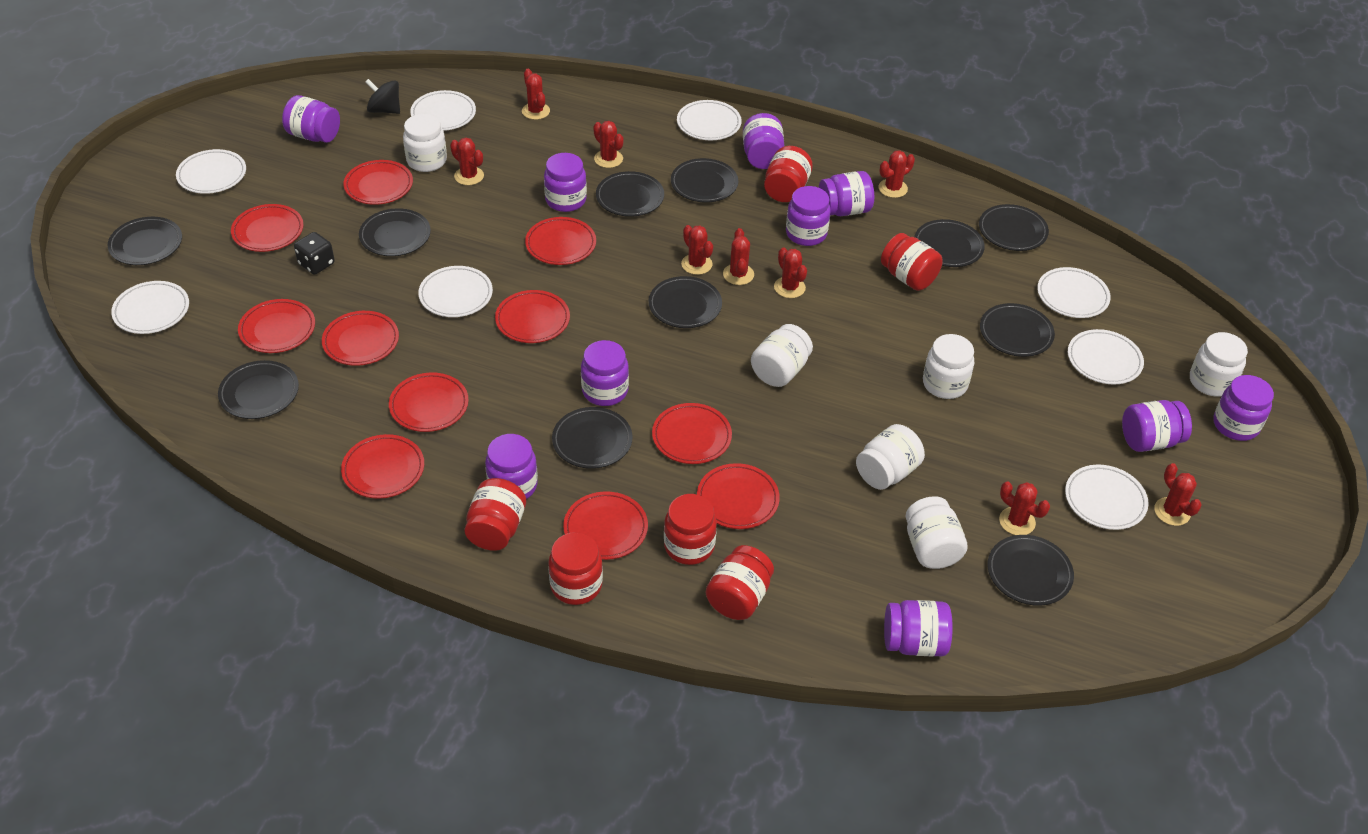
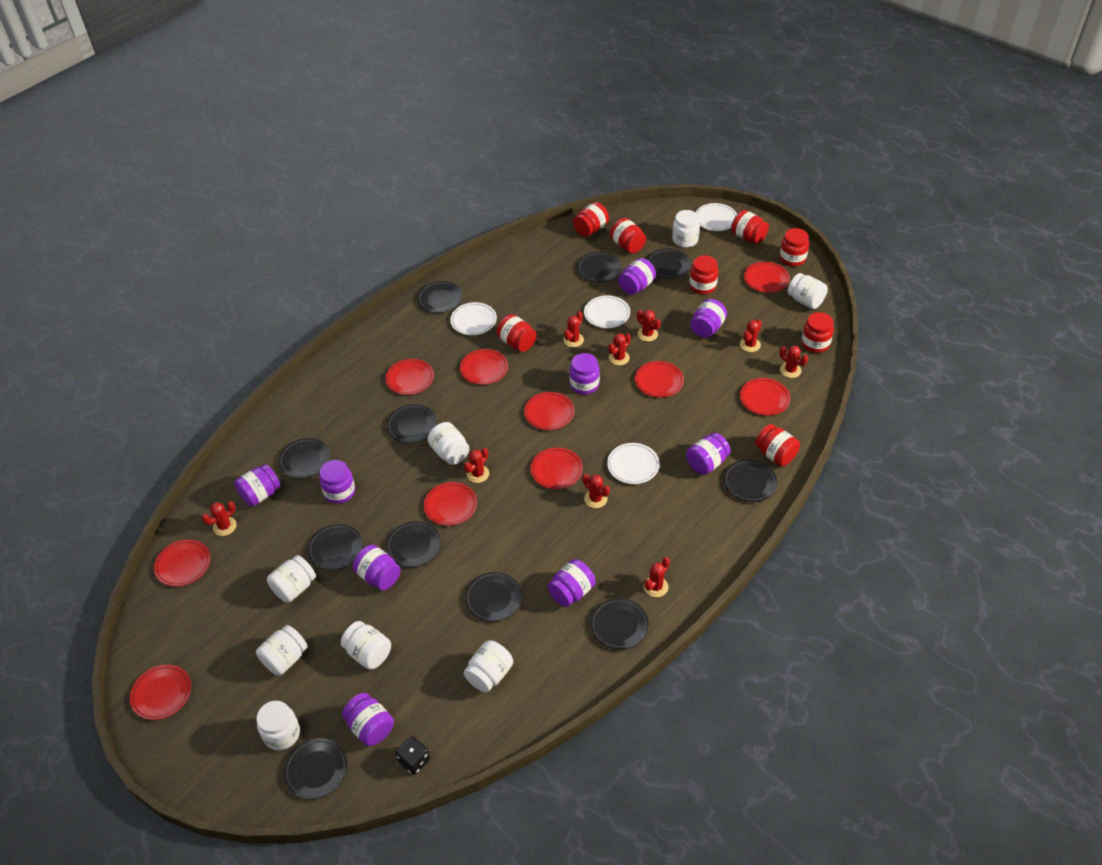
black spinning top: 1 -> 0
purple jar: 10 -> 9
red jar: 6 -> 8
red plate: 11 -> 10
white jar: 6 -> 8
white plate: 8 -> 4

